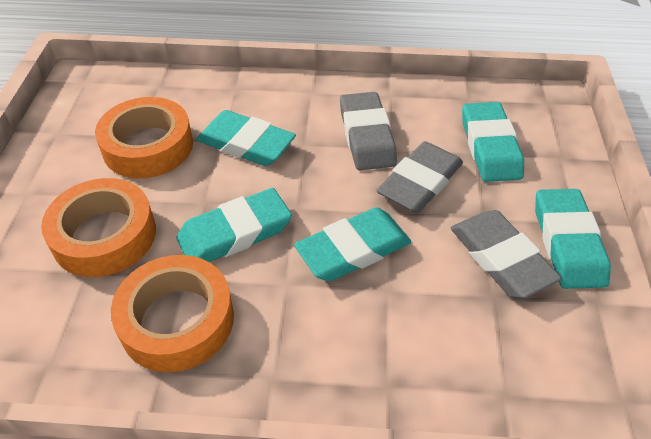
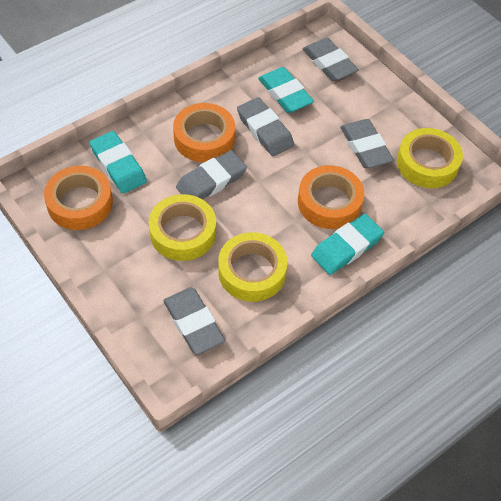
grey eraser: 3 -> 5
turquoise eraser: 5 -> 3
yellow tape: 0 -> 3

